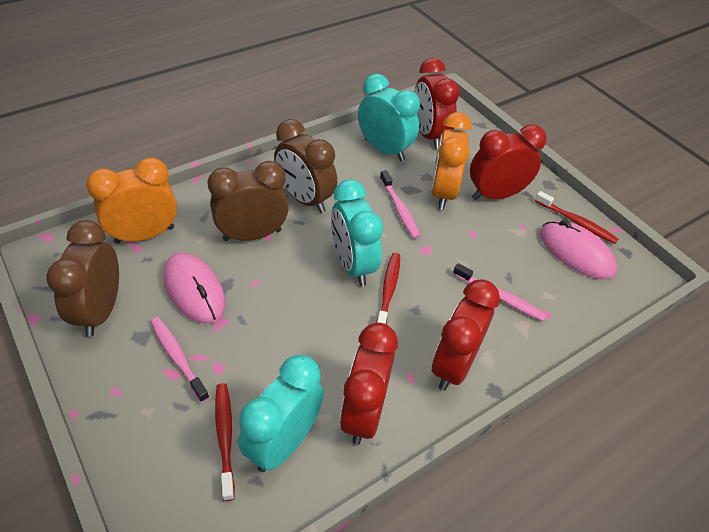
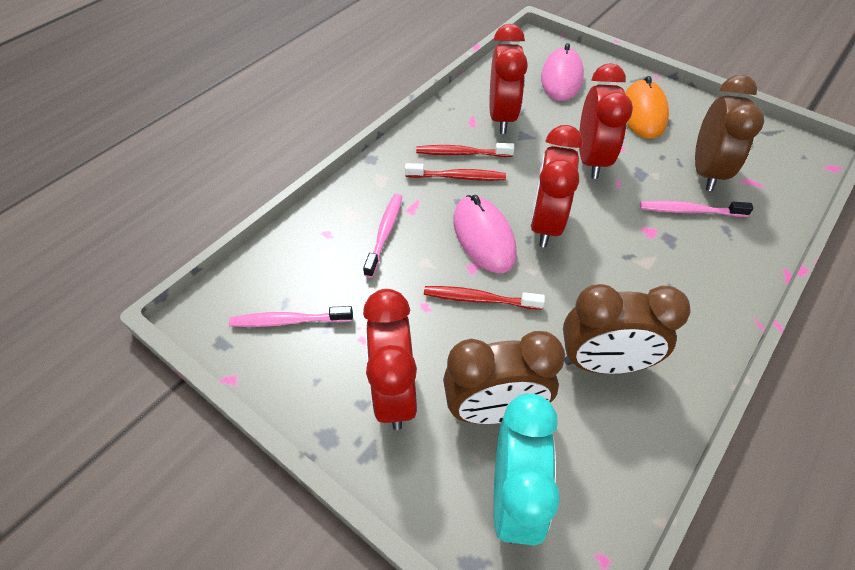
orange clock: 2 -> 0
orange mouse: 0 -> 1
turquoise clock: 3 -> 1

